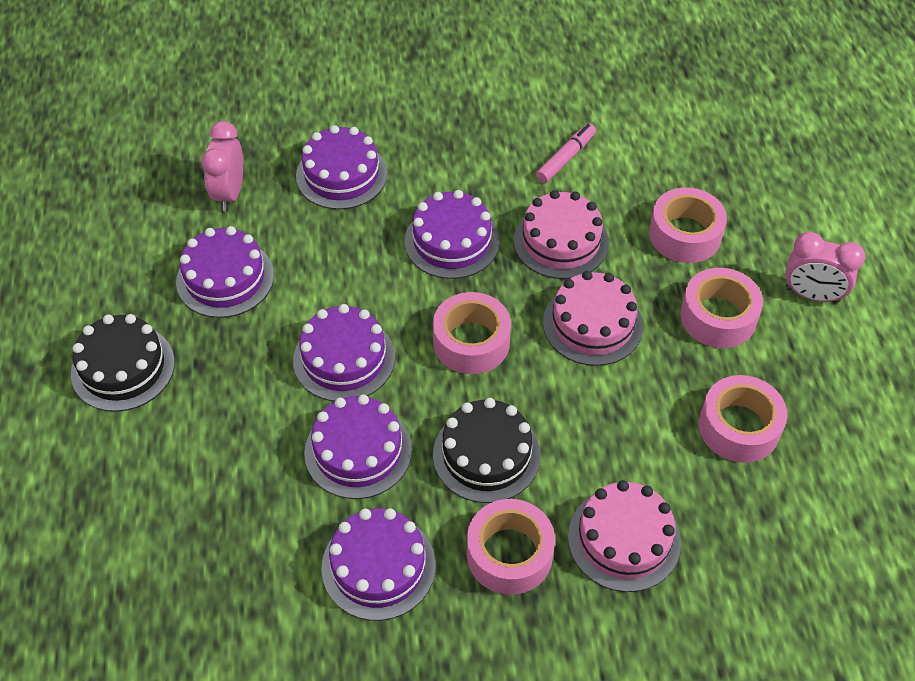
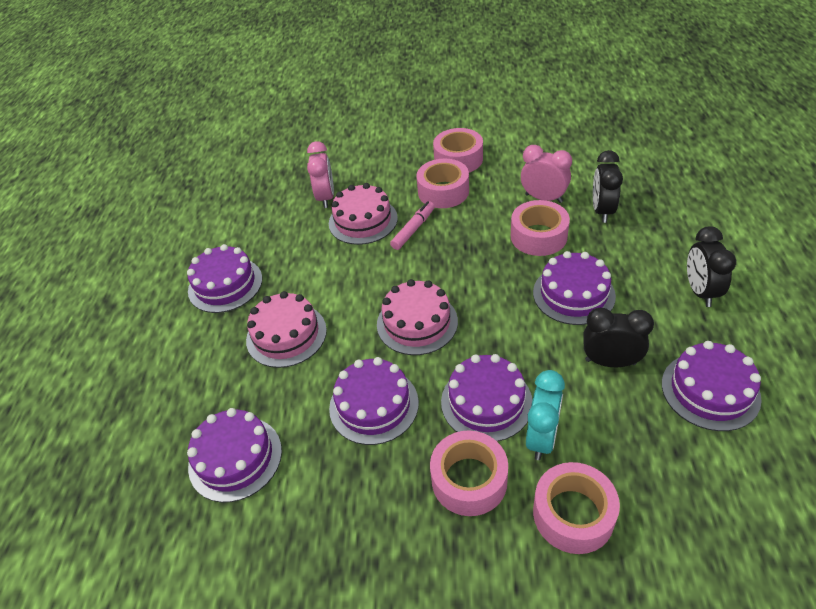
black cake: 2 -> 0
black clock: 0 -> 3
turquoise clock: 0 -> 1

